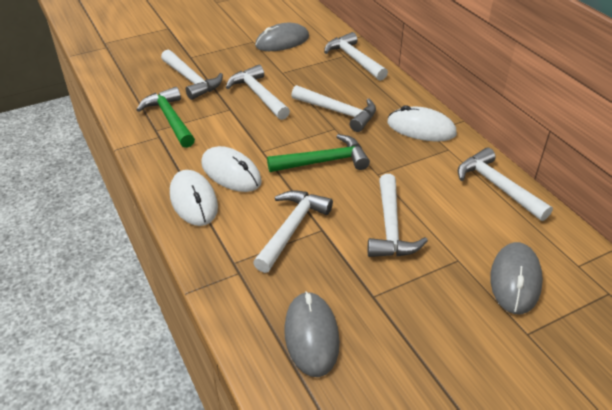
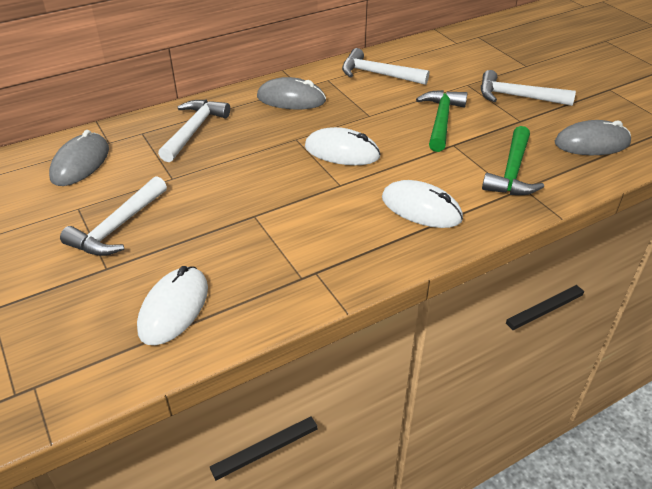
white hammer: 7 -> 4

